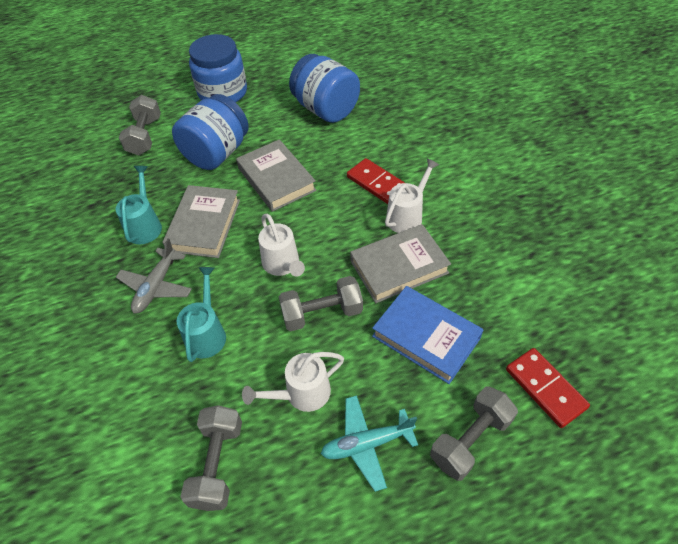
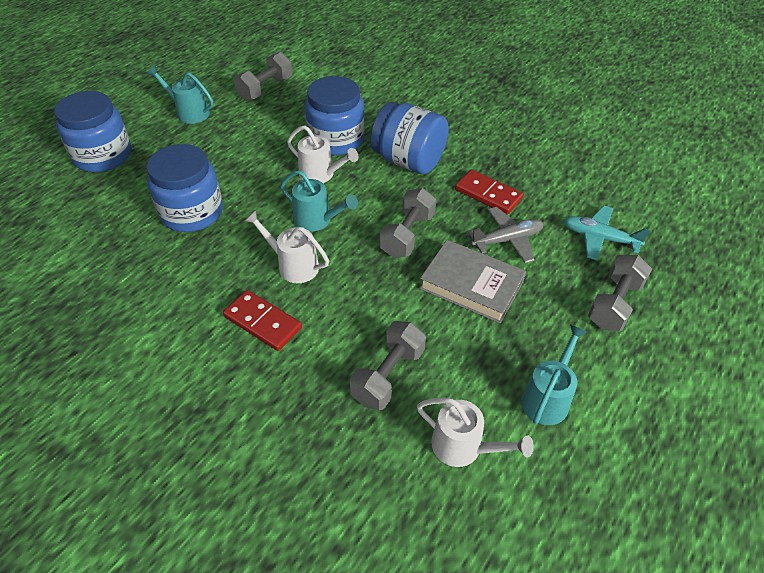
blue book: 1 -> 0
blue jar: 3 -> 4
grey book: 3 -> 1
turquoise watering can: 2 -> 3

